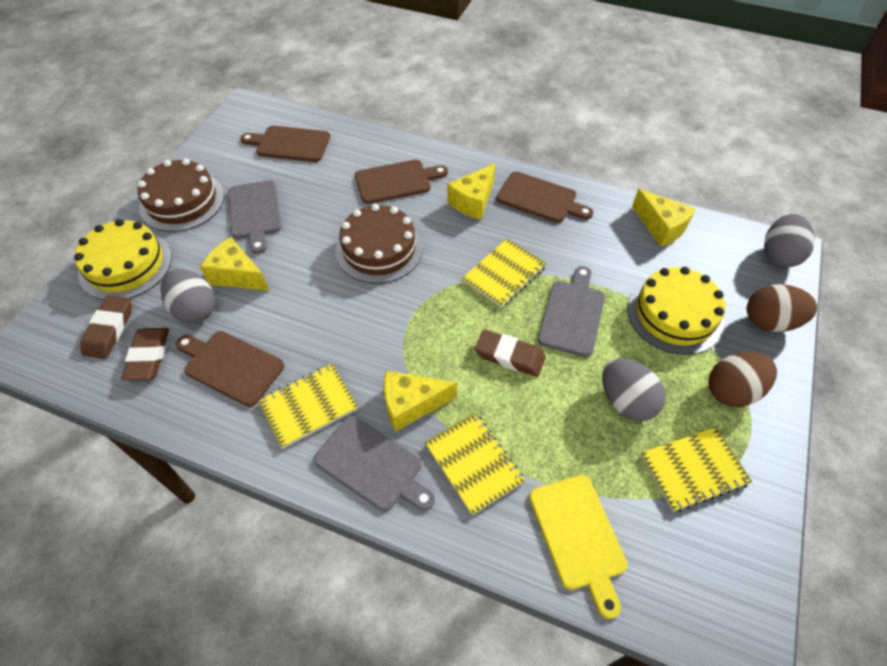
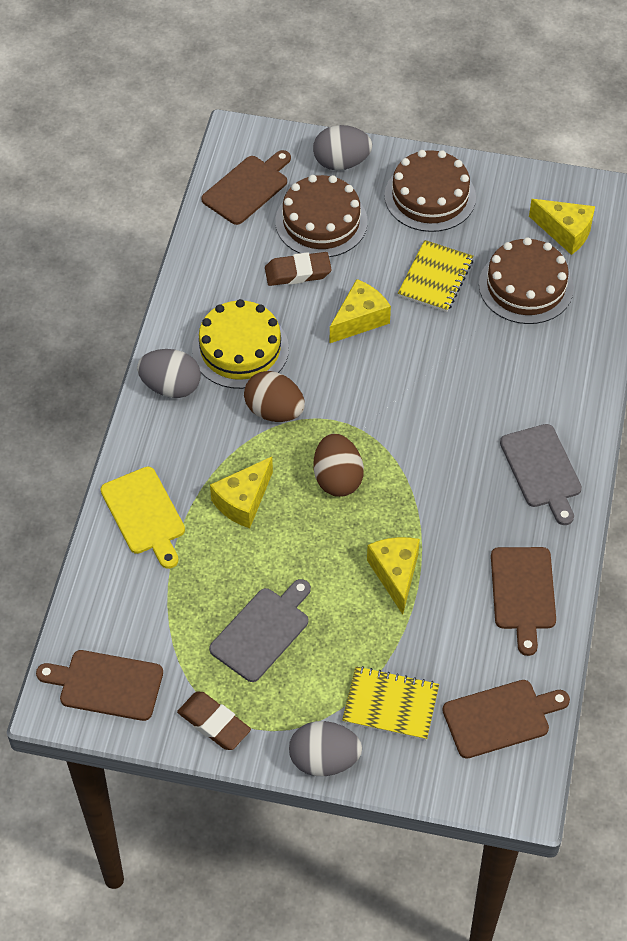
brown cake: 2 -> 3
brown eraser: 3 -> 2
grey cutting board: 3 -> 2
yellow cake: 2 -> 1
yellow notebook: 4 -> 2

